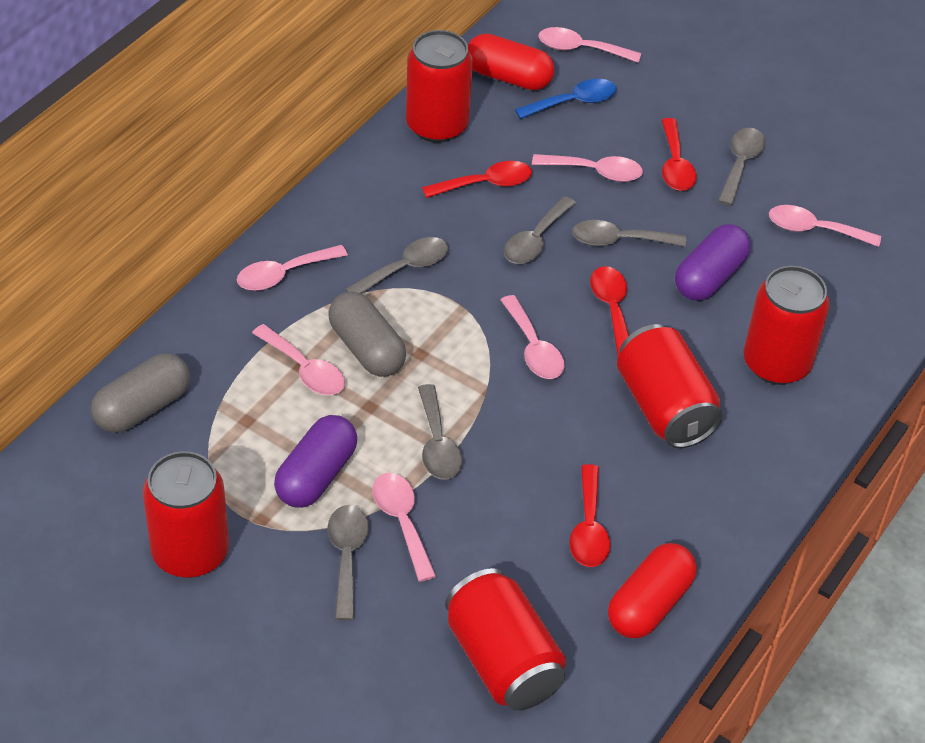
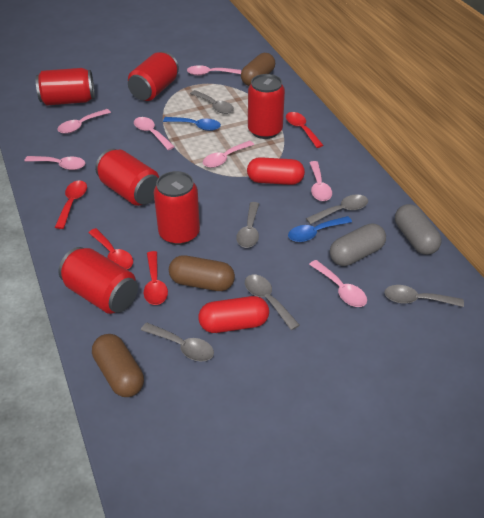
blue spoon: 1 -> 2
brown capsule: 0 -> 3
purple capsule: 2 -> 0
red can: 5 -> 6

